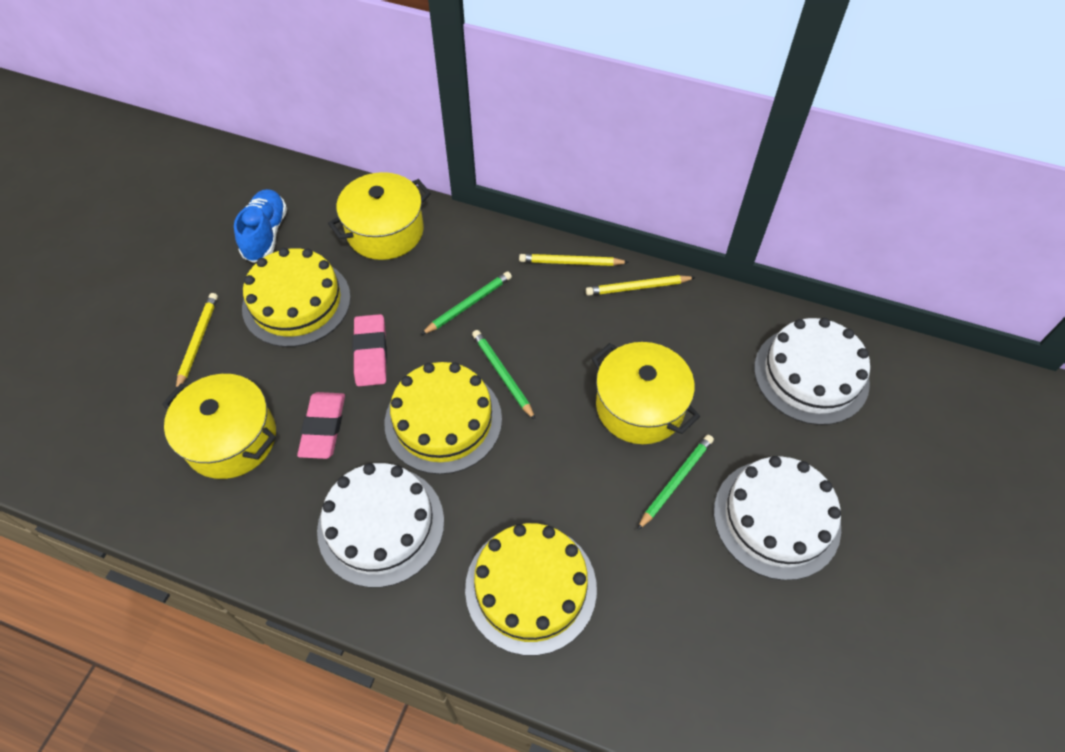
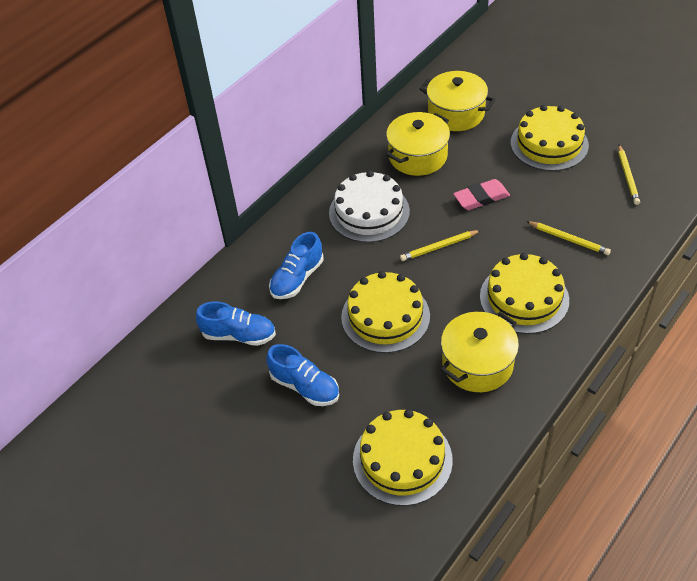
blue shoe: 1 -> 3
green pencil: 3 -> 0
pink eraser: 2 -> 1
white cake: 3 -> 1
yellow cake: 3 -> 4

